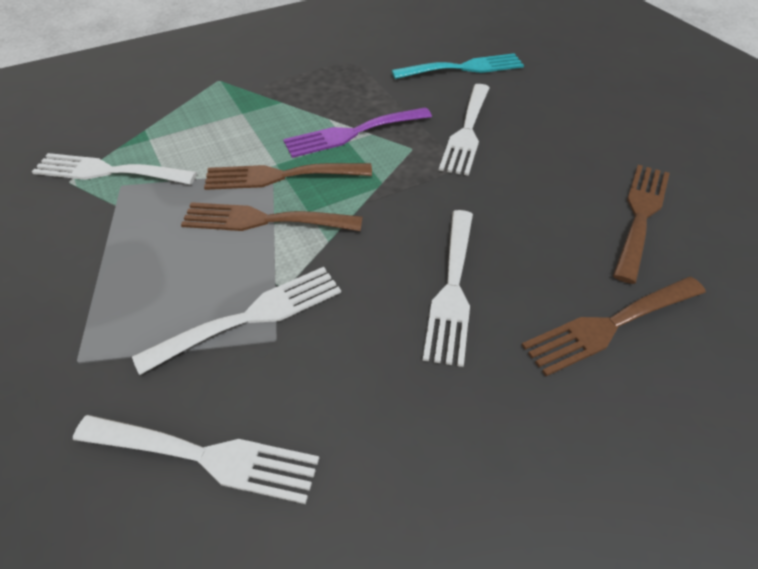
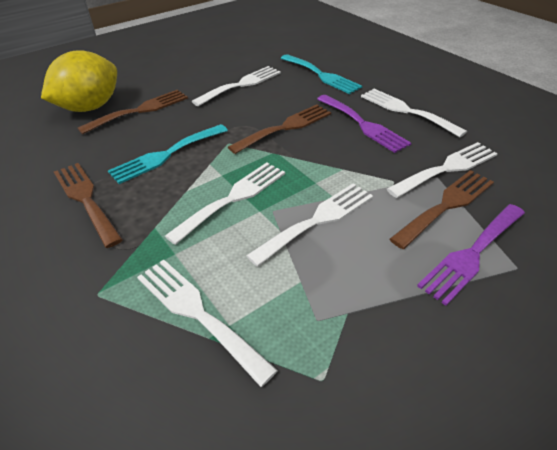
purple fork: 1 -> 2
turquoise fork: 1 -> 2
white fork: 5 -> 6
yellow lemon: 0 -> 1

